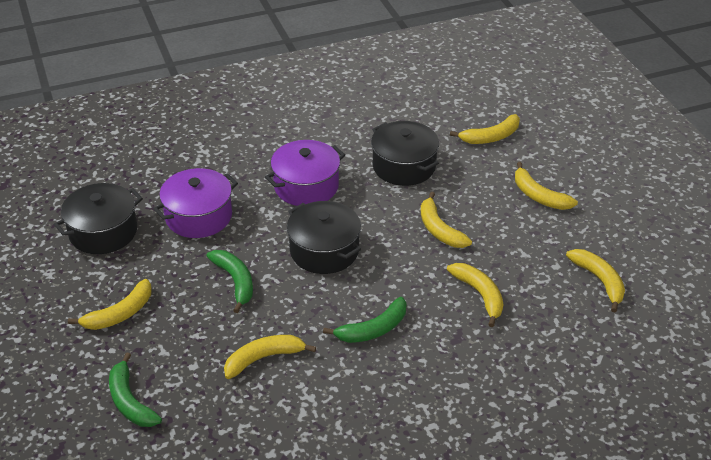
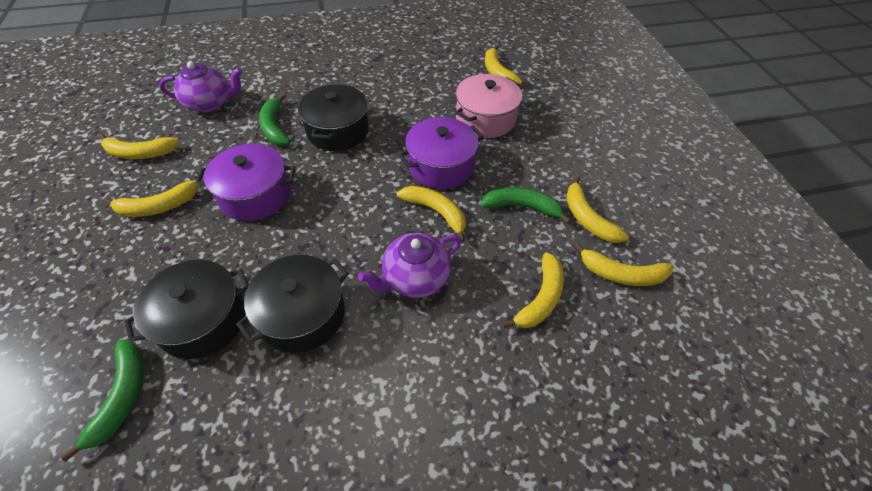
pink pot: 0 -> 1
purple teapot: 0 -> 2

